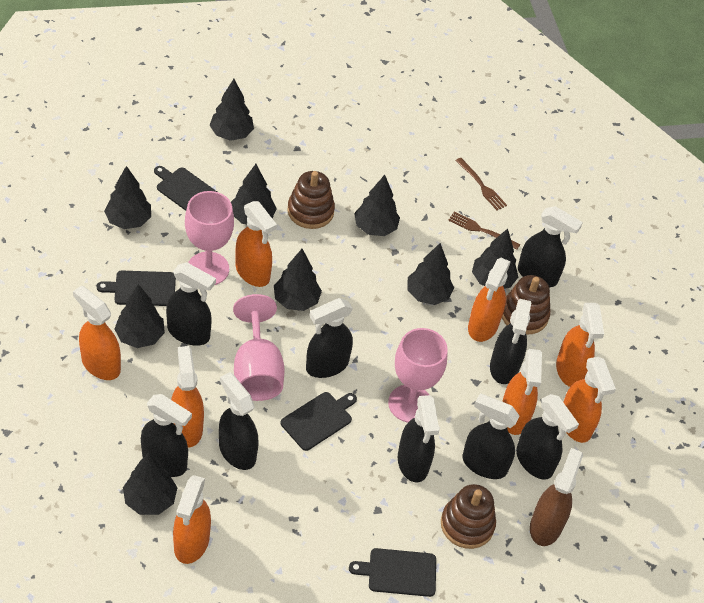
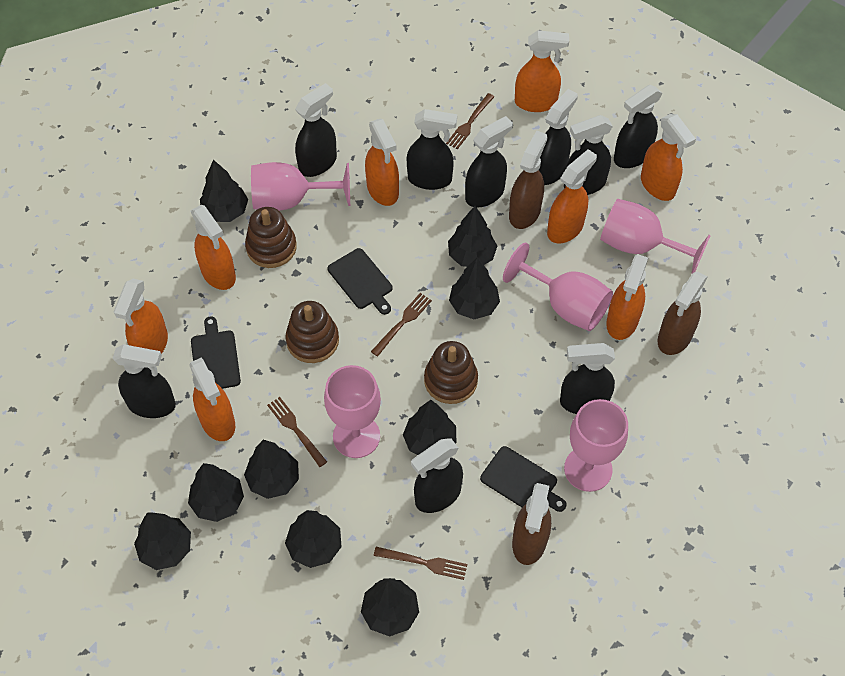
black cutting board: 4 -> 3
brown fork: 2 -> 4
brown spray bottle: 1 -> 3
pink goblet: 3 -> 5

